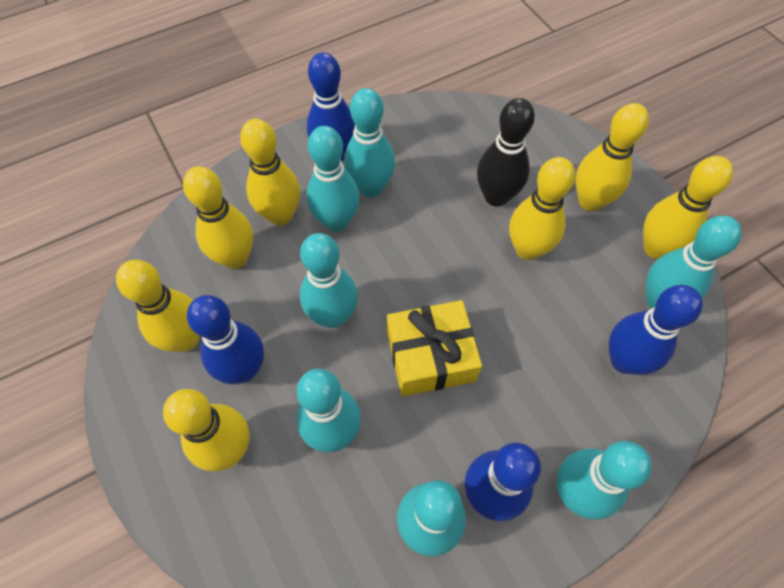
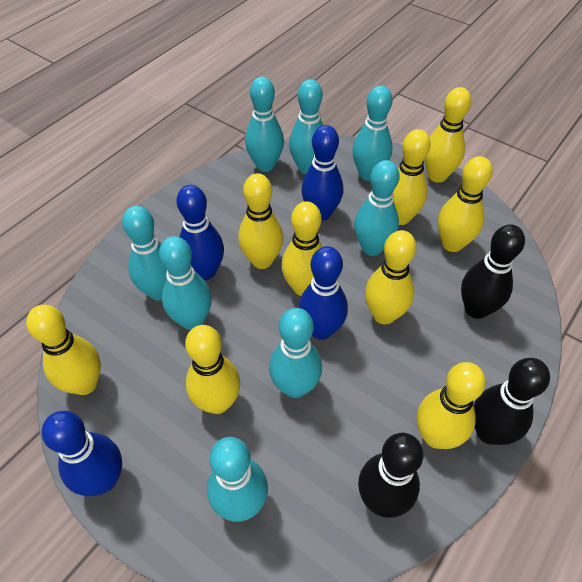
black bowling pin: 1 -> 3
turquoise bowling pin: 7 -> 8
yellow bowling pin: 7 -> 9
yellow gift: 1 -> 0

